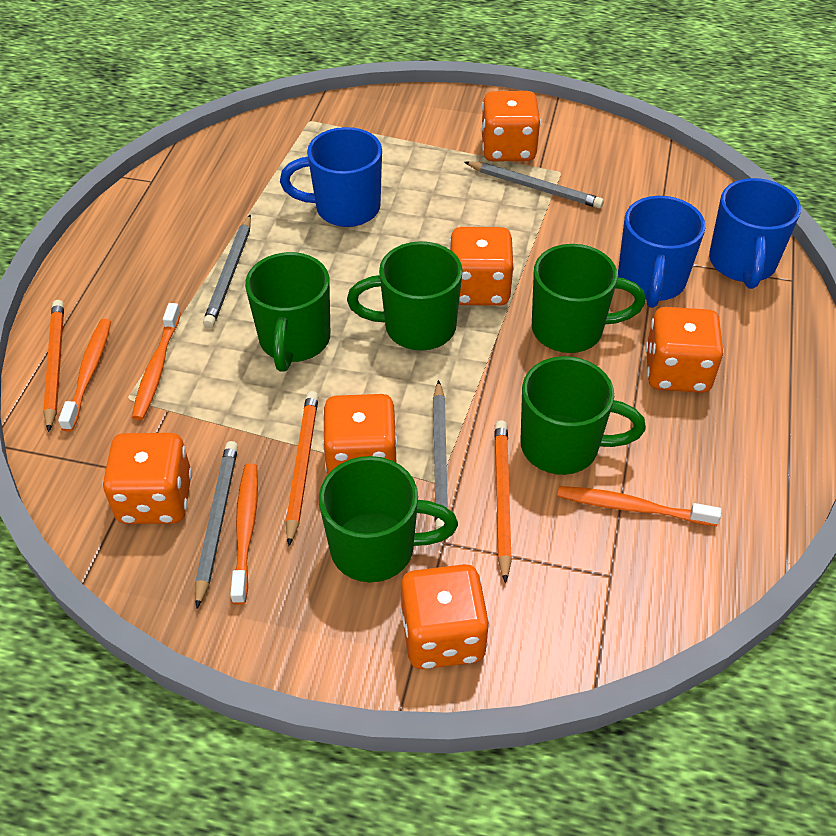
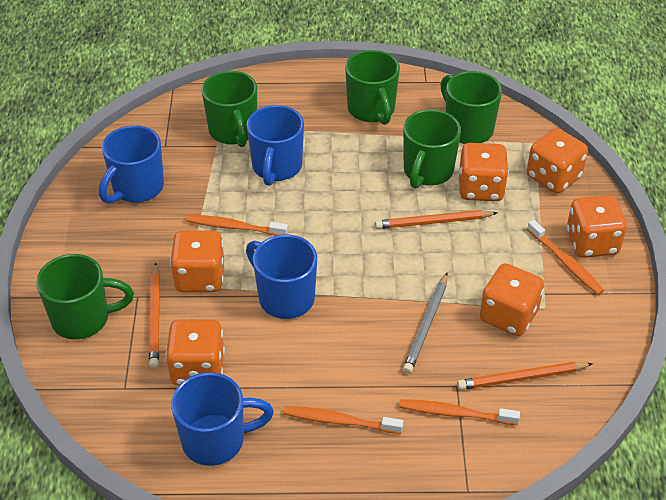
blue mug: 3 -> 4
grey pencil: 4 -> 1

